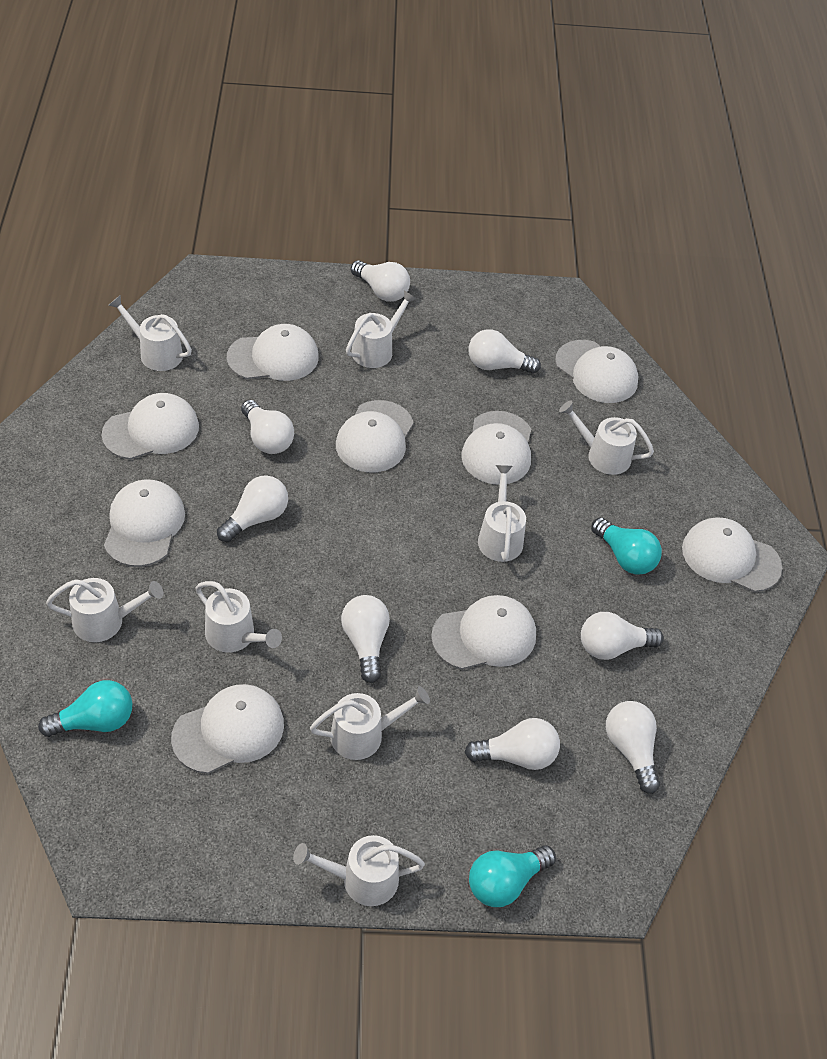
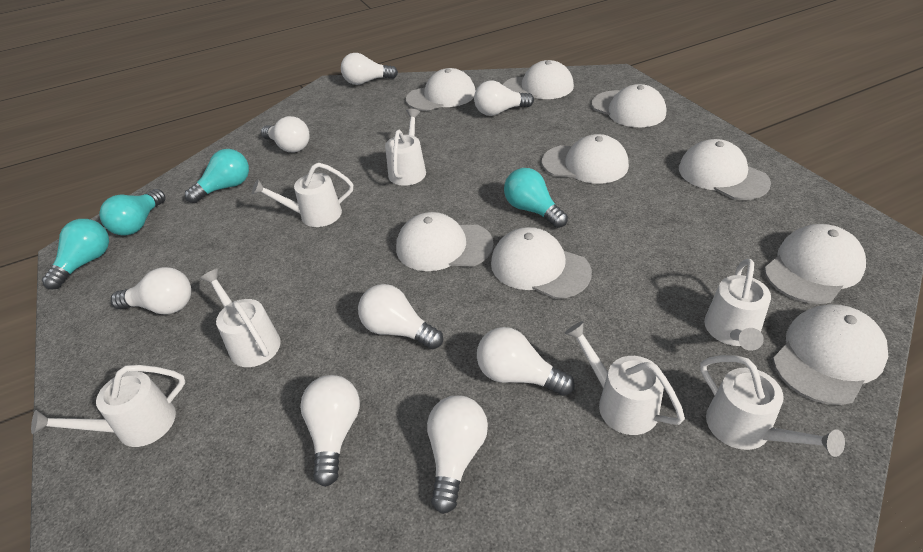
turquoise light bulb: 3 -> 4
white watering can: 8 -> 7

